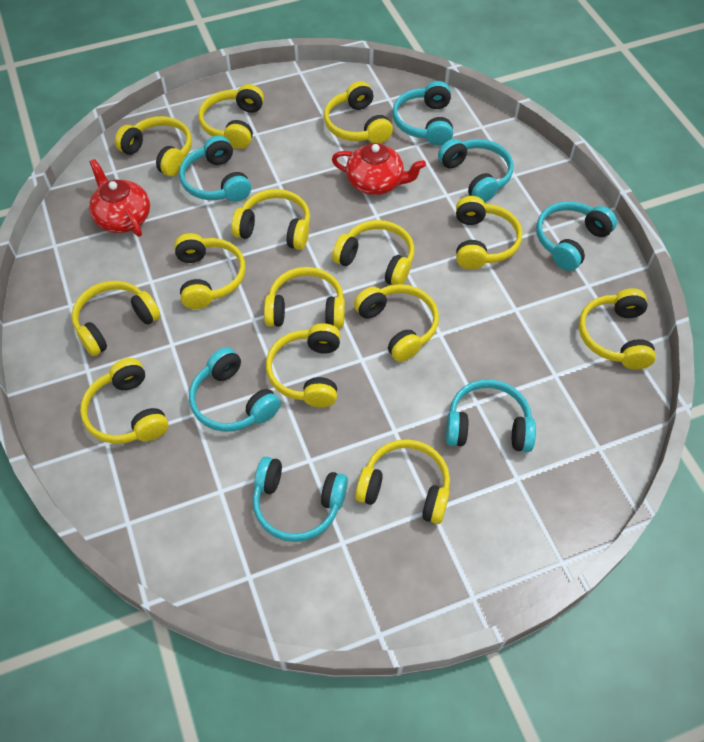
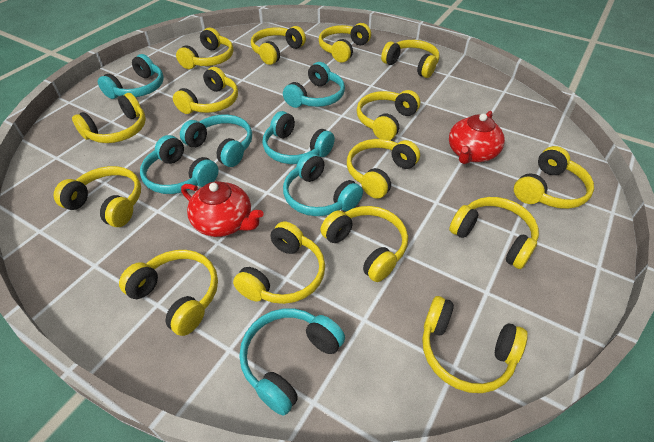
yellow headphones: 14 -> 15

